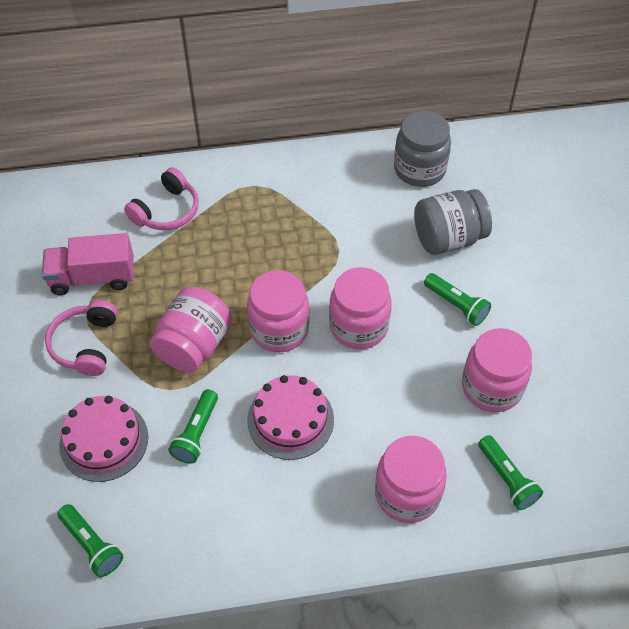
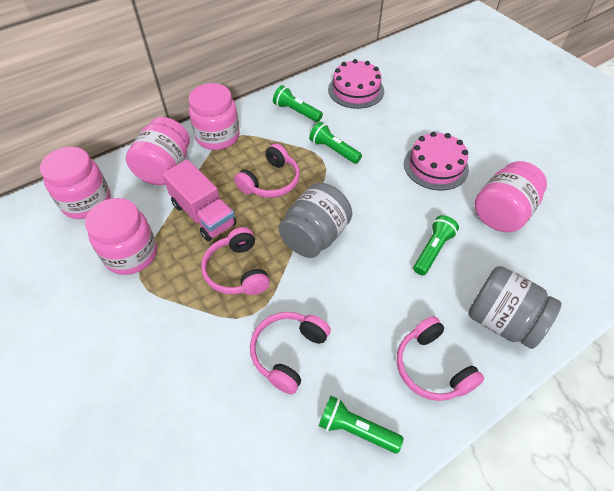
pink headphones: 2 -> 4

